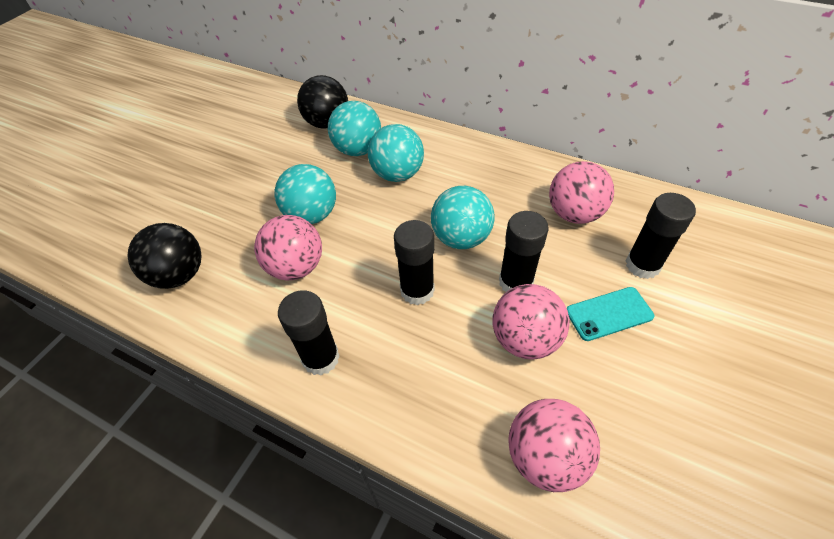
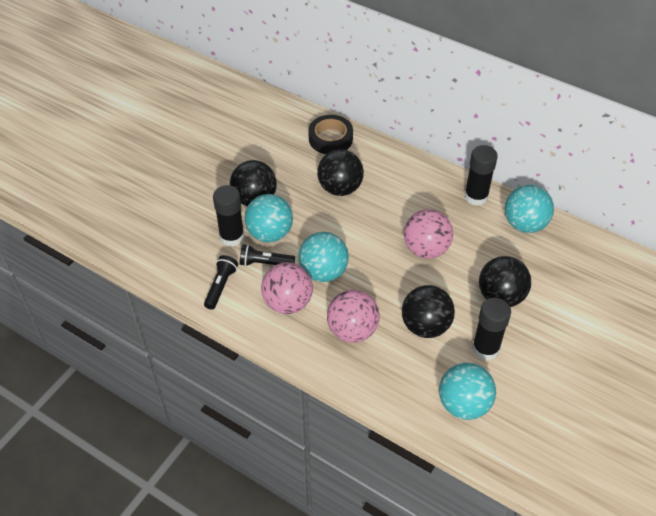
black ball: 2 -> 4
black flashlight: 0 -> 2
black glue stick: 4 -> 3
black tape: 0 -> 1
pink ball: 4 -> 3
turquoise phone: 1 -> 0

